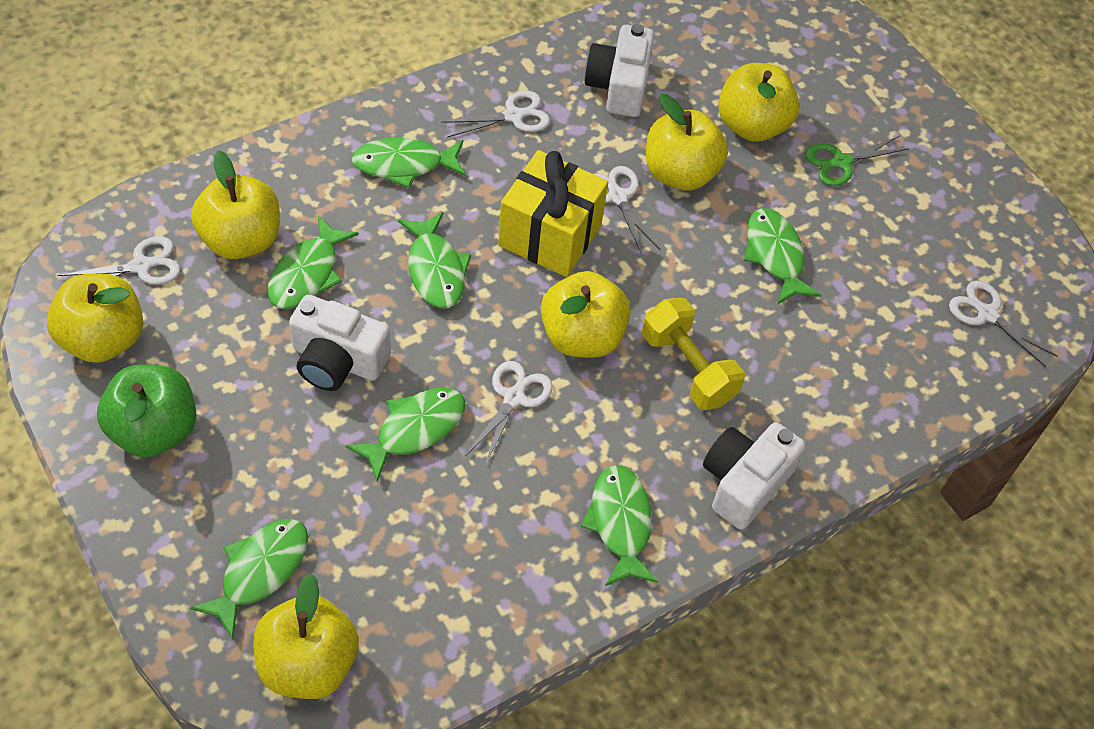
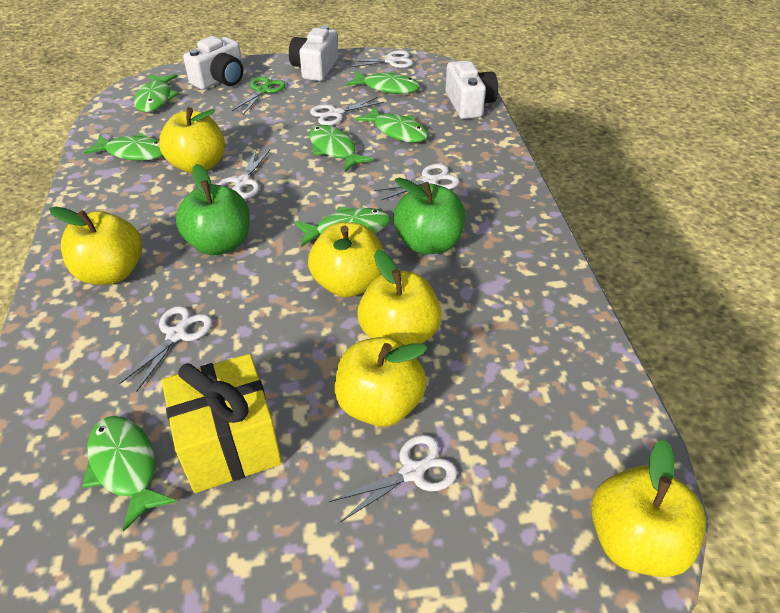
green apple: 1 -> 2
white scissors: 5 -> 6
yellow dumbbell: 1 -> 0

